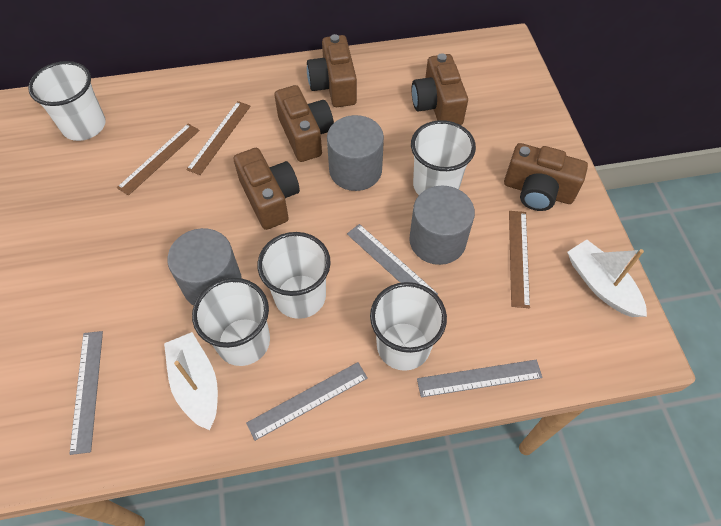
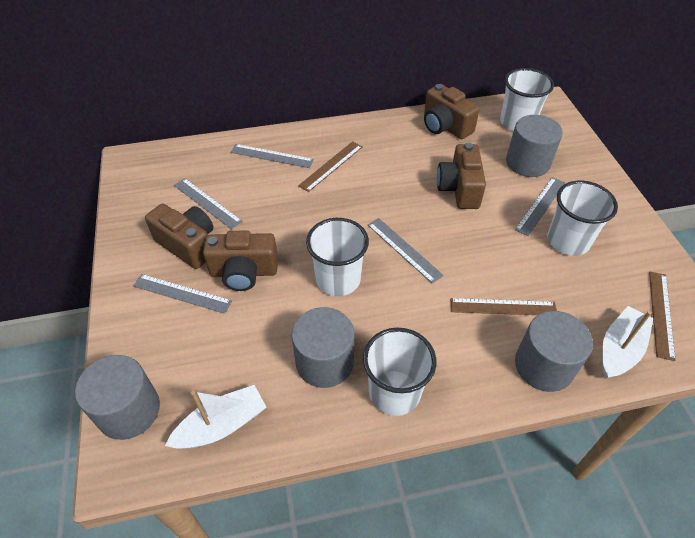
brown camera: 5 -> 4
grey cylinder: 3 -> 4
grey ruler: 4 -> 5
white cup: 5 -> 4

